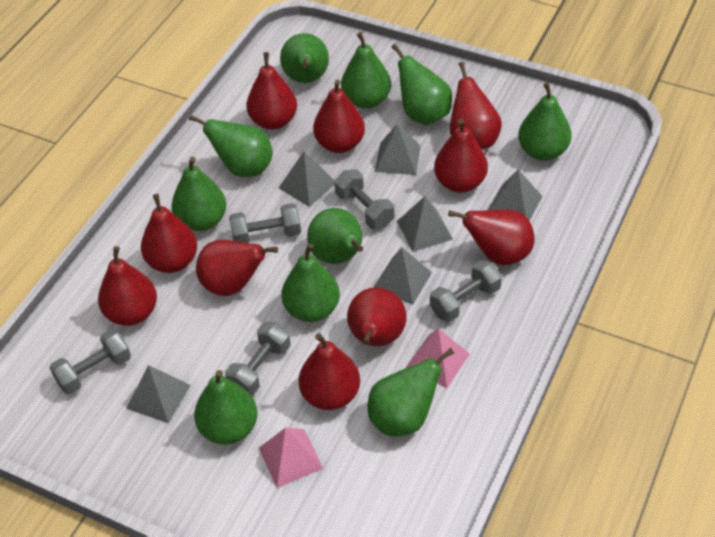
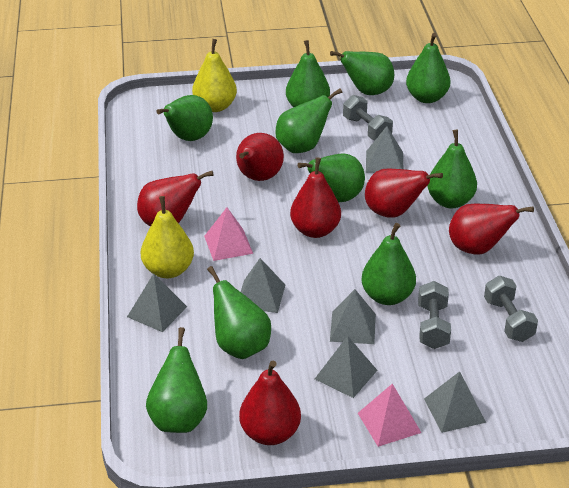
grey dumbbell: 5 -> 3
red pear: 10 -> 6
yellow pear: 0 -> 2

